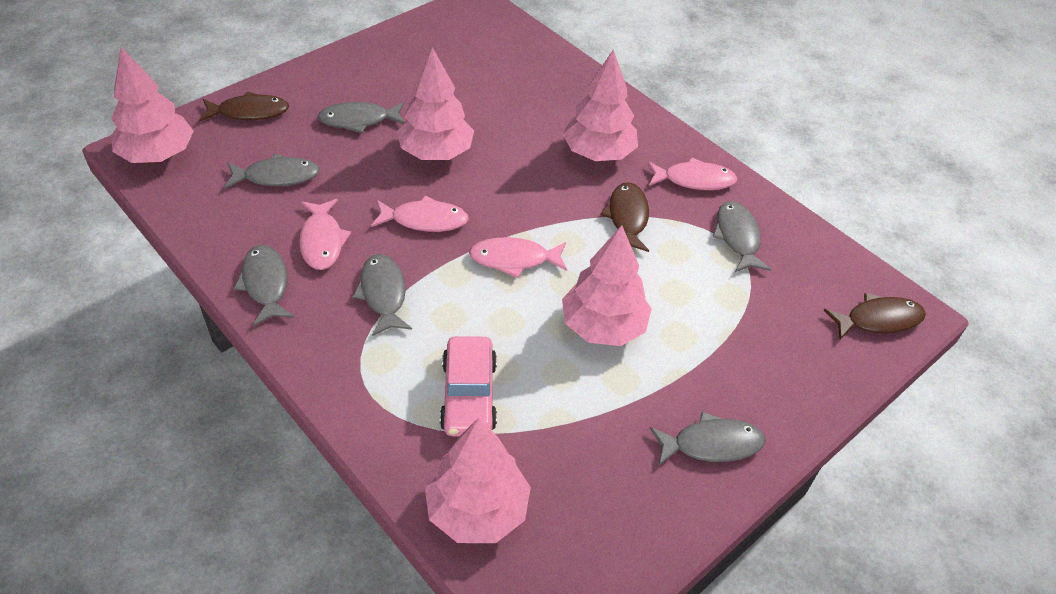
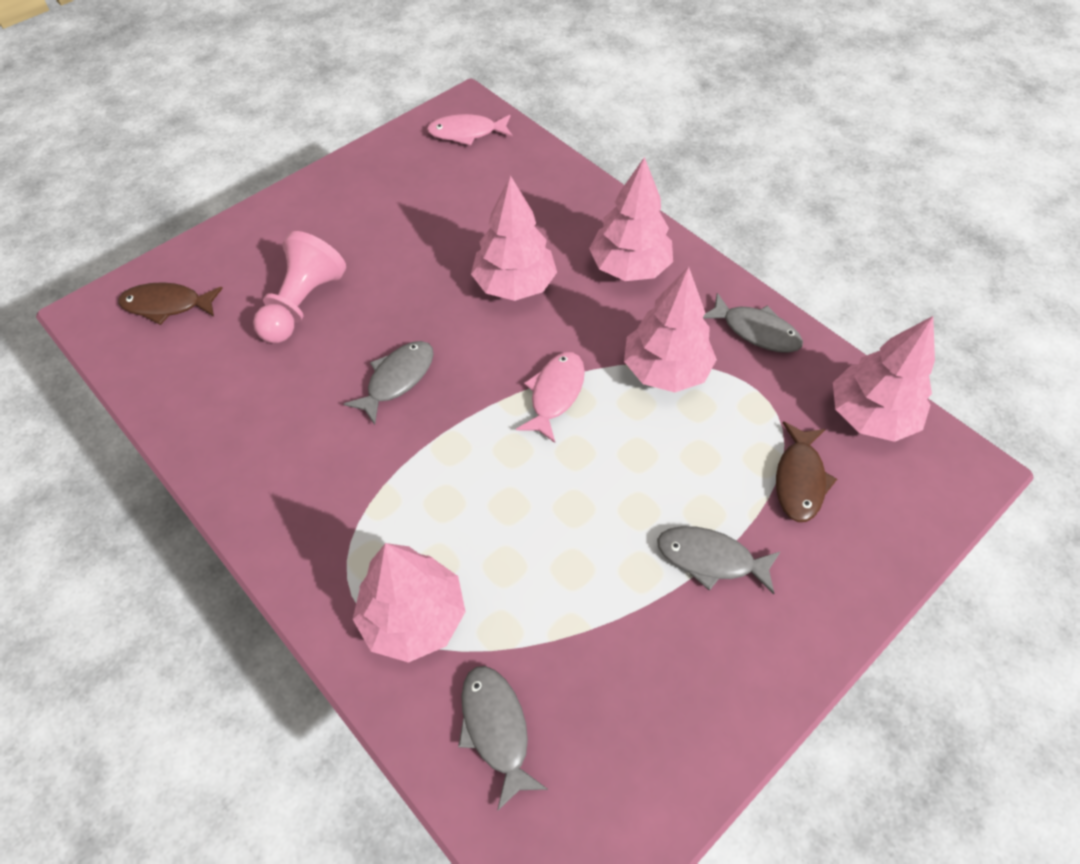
brown fish: 3 -> 2
grey fish: 6 -> 4
pink car: 1 -> 0
pink fish: 4 -> 2
pink pawn: 0 -> 1

